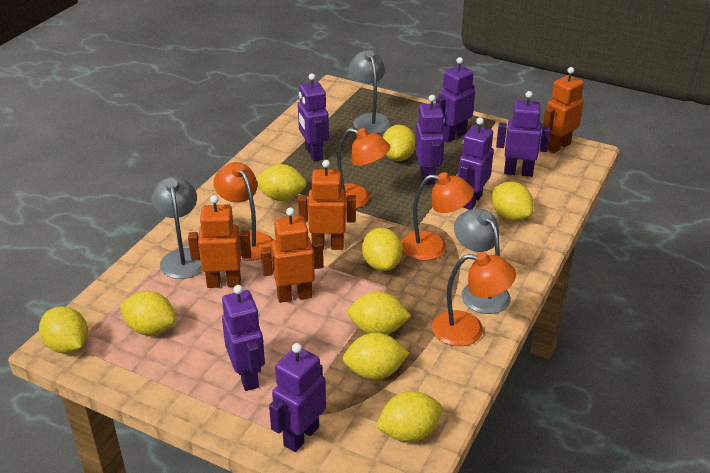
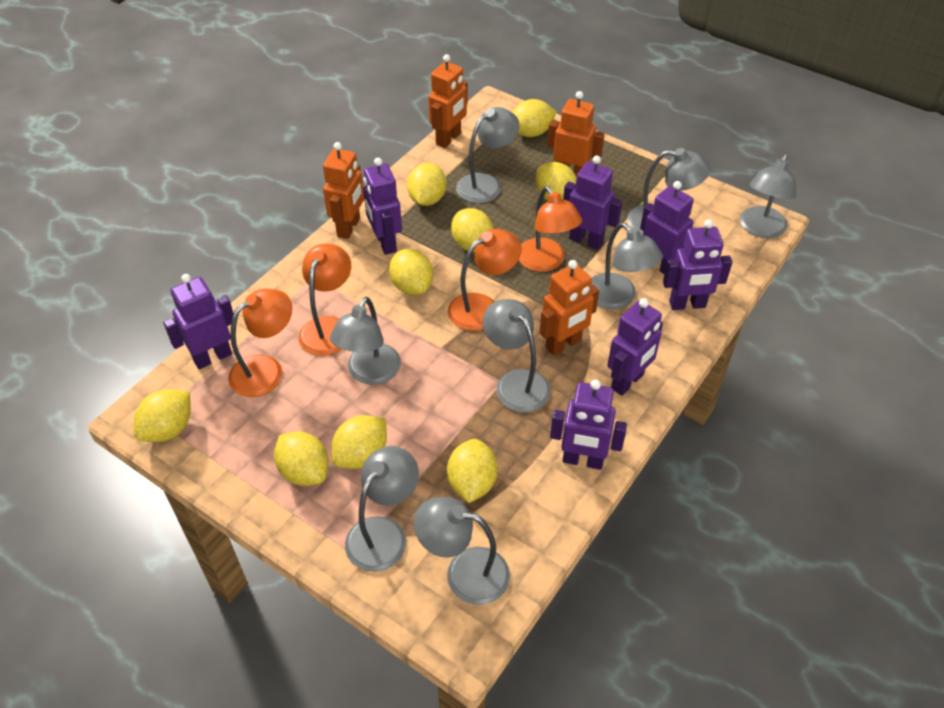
grey lamp: 3 -> 8

